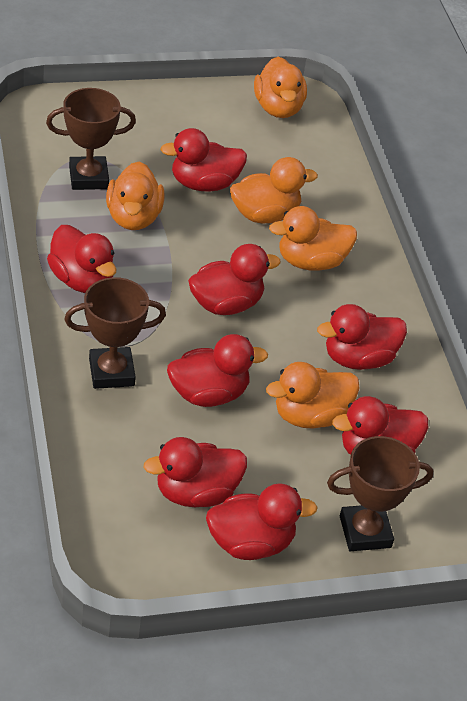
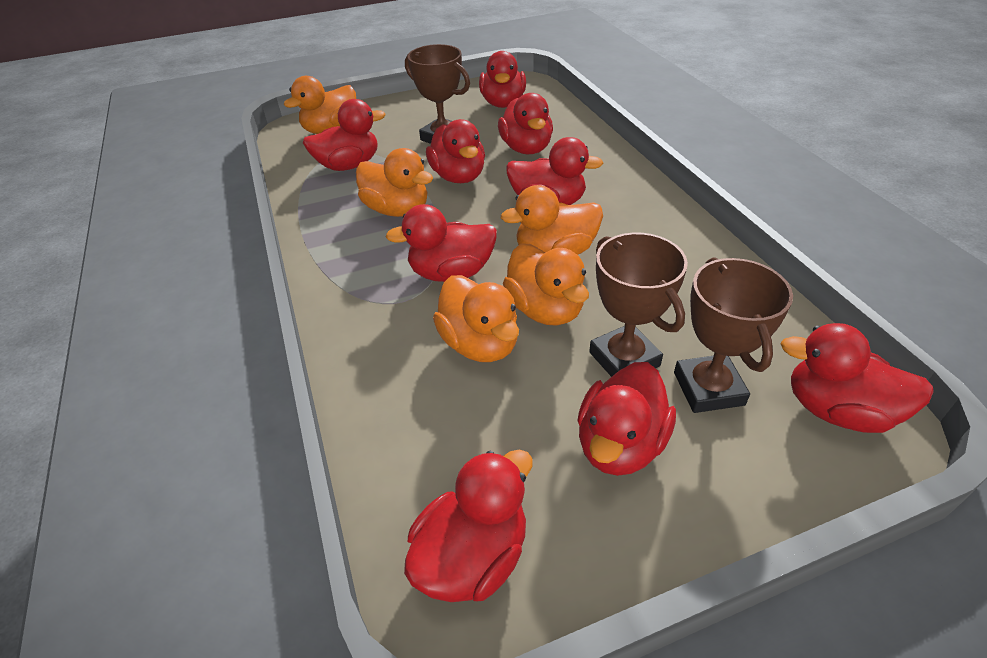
red duck: 8 -> 9

